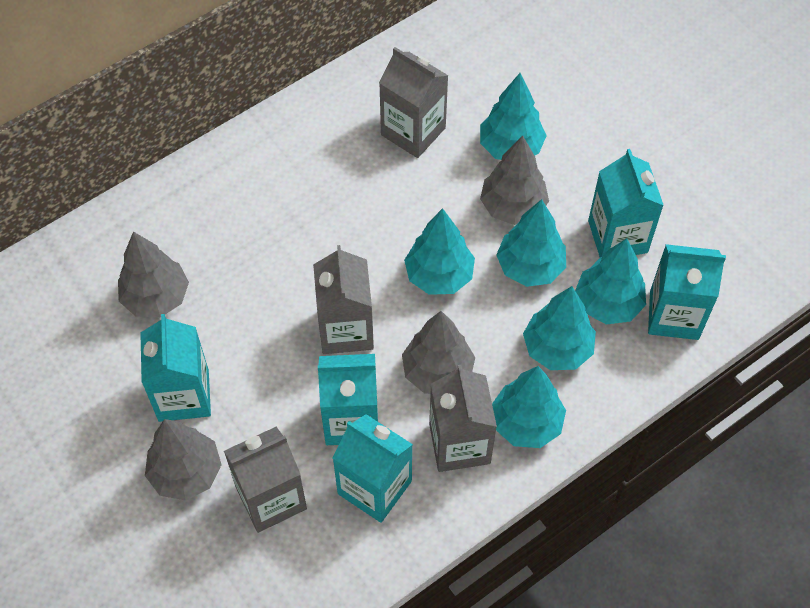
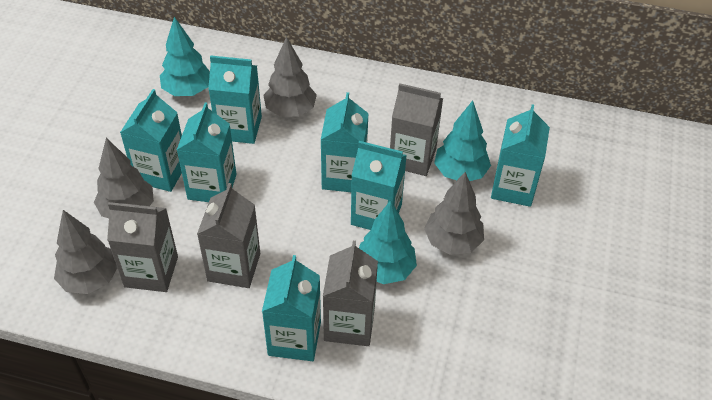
turquoise carton: 5 -> 7
turquoise tree: 6 -> 3

